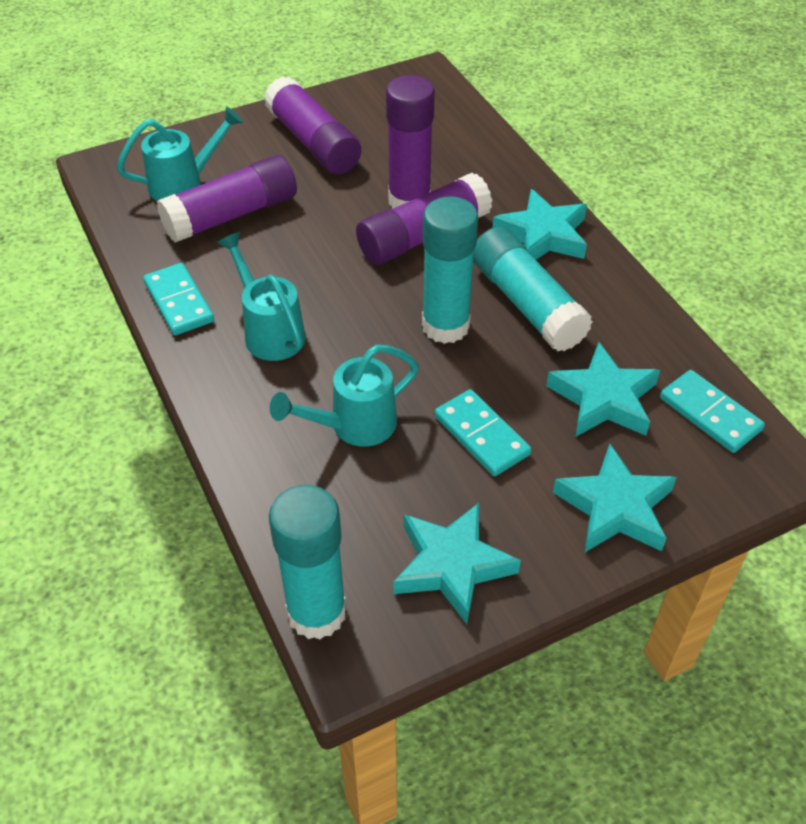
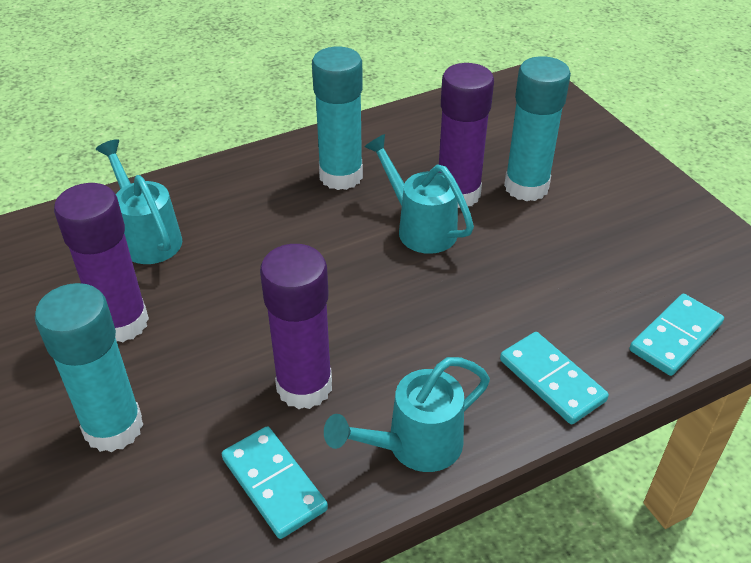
purple glue stick: 4 -> 3
turquoise star: 4 -> 0

